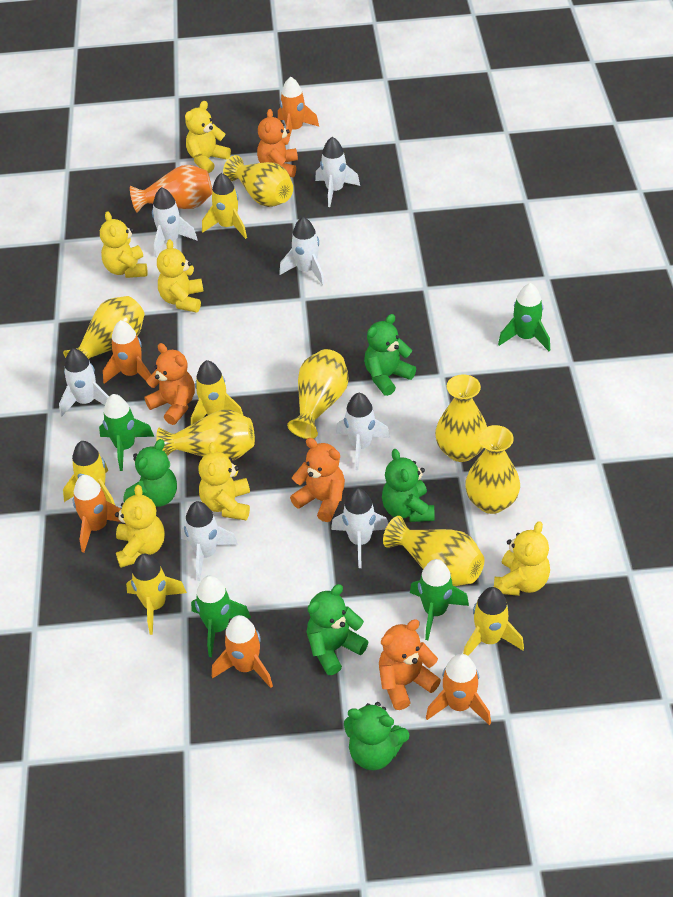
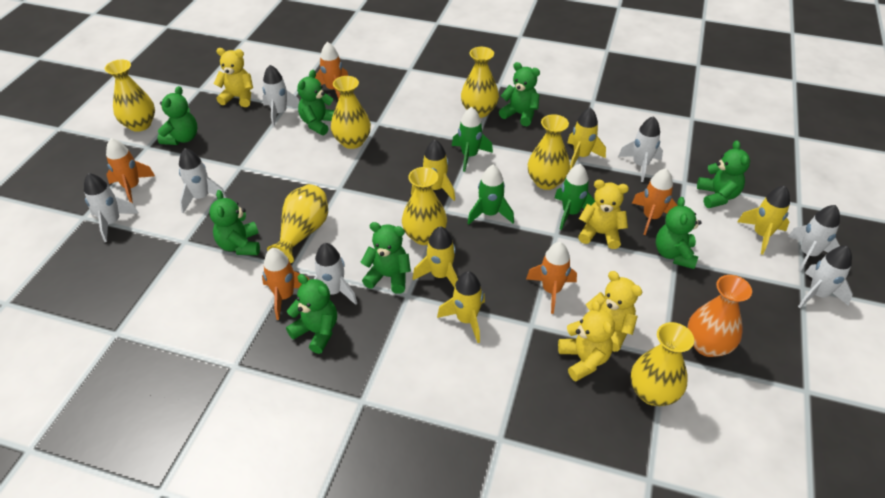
green rocket: 4 -> 3
green teddy bear: 5 -> 8
orange teddy bear: 4 -> 0
yellow teddy bear: 6 -> 4

